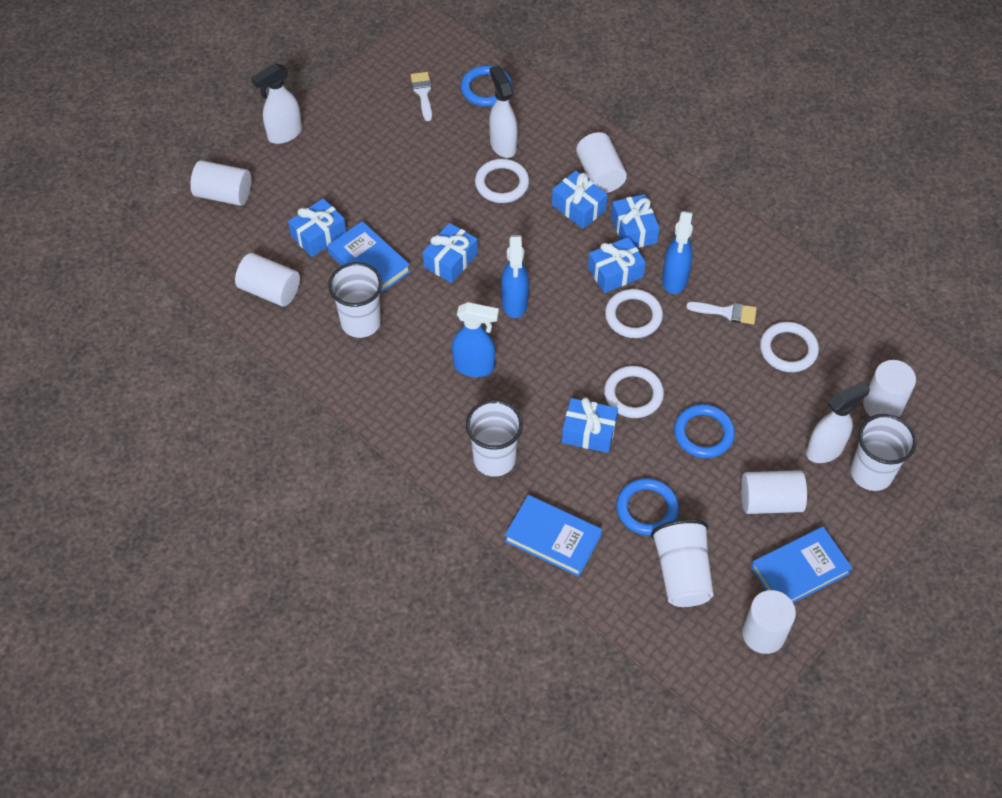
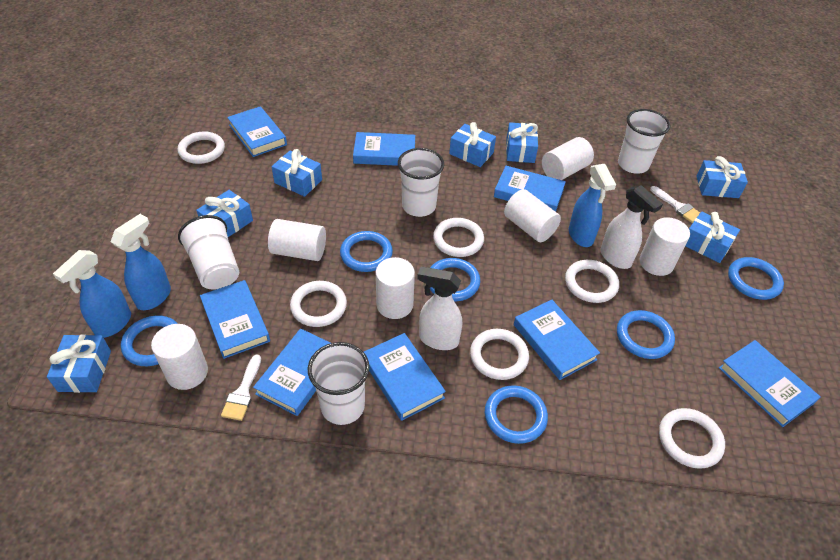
blue book: 3 -> 8
blue gift: 6 -> 7
blue ring: 3 -> 6
white ring: 4 -> 6
white spray bottle: 3 -> 2

